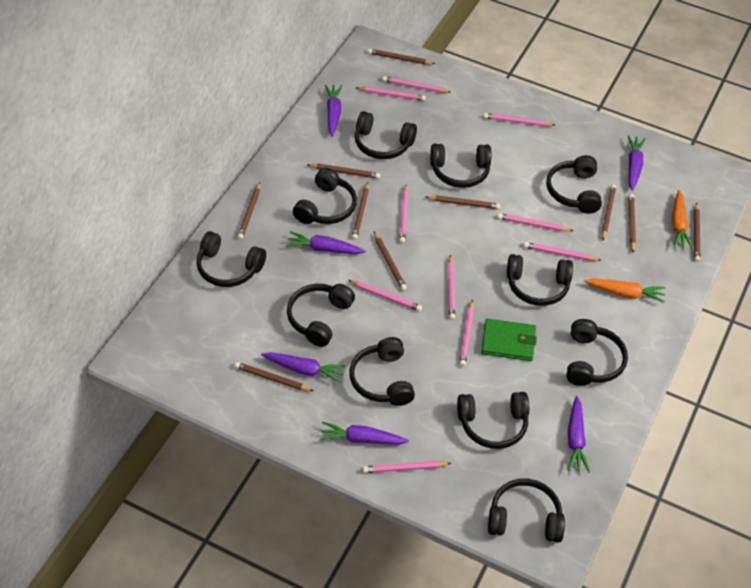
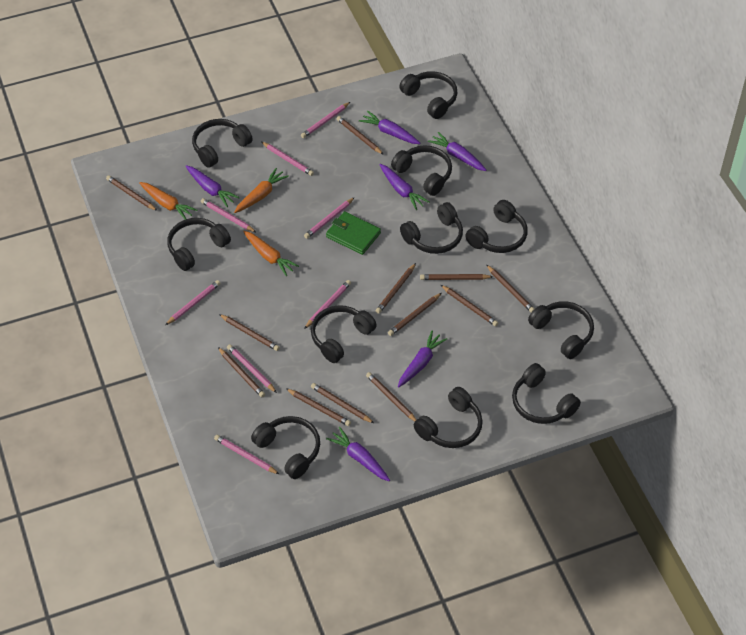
brown pencil: 10 -> 12
orange carrot: 2 -> 3
pink pencil: 10 -> 8

